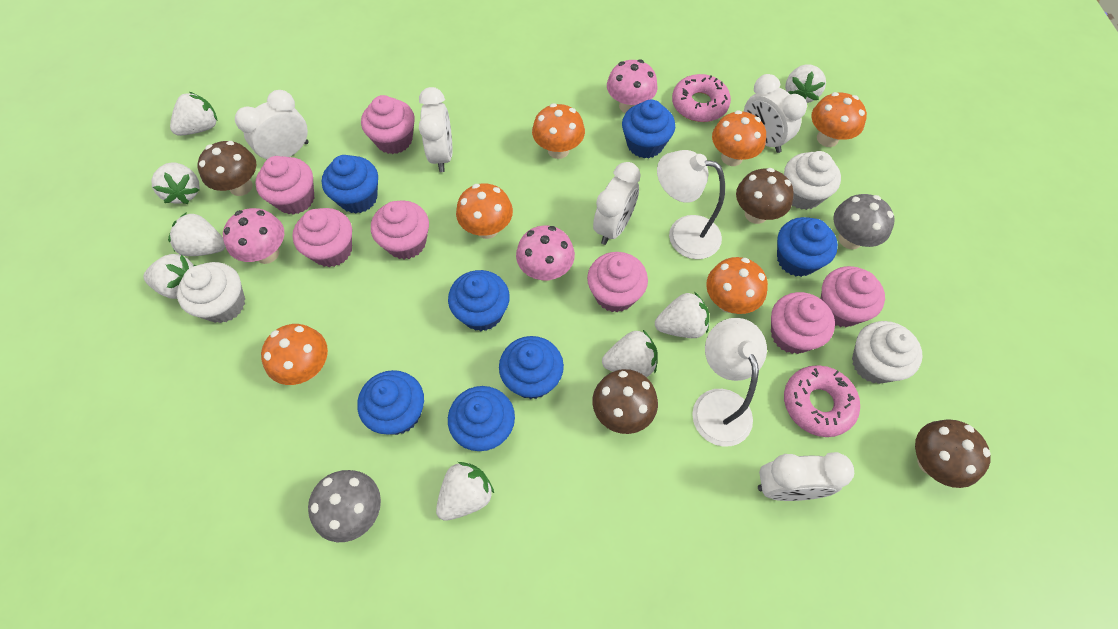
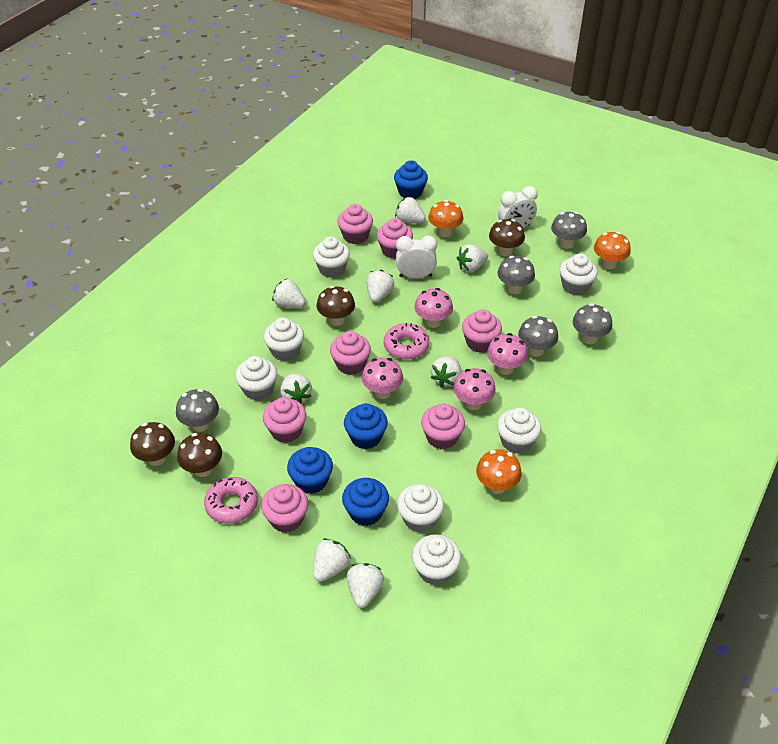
blue cupcake: 7 -> 4
grey mushroom: 2 -> 5
orange mushroom: 6 -> 3
pink mushroom: 3 -> 4
white clock: 5 -> 2
white cupcake: 3 -> 7
white lamp: 2 -> 0

